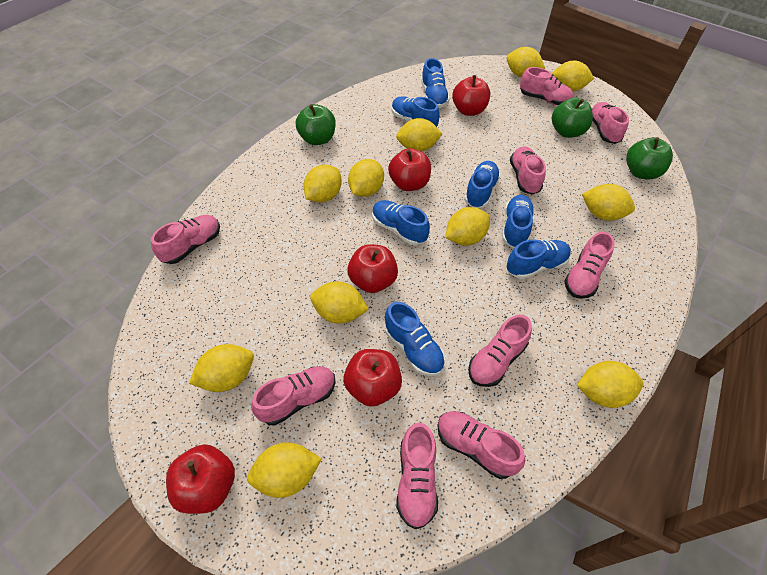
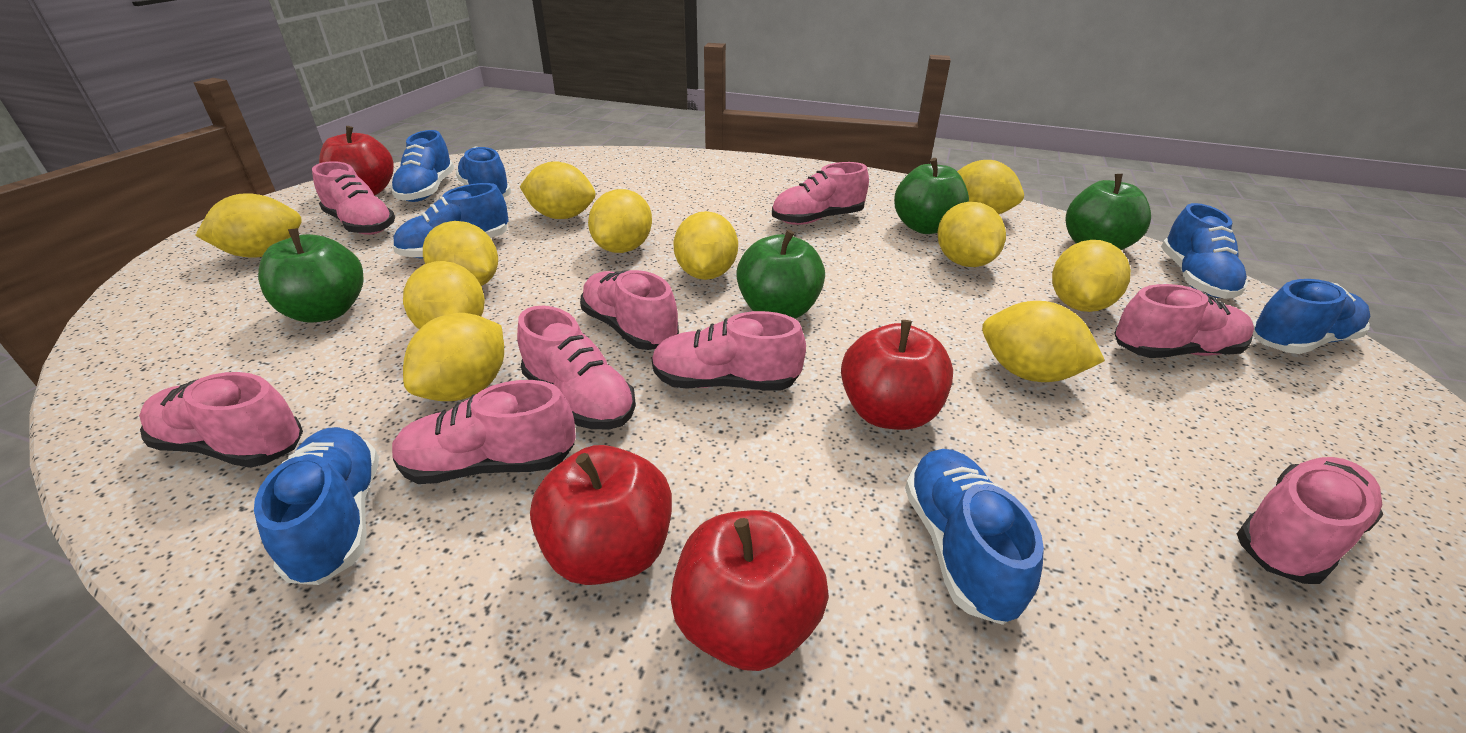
green apple: 3 -> 4
red apple: 5 -> 4

